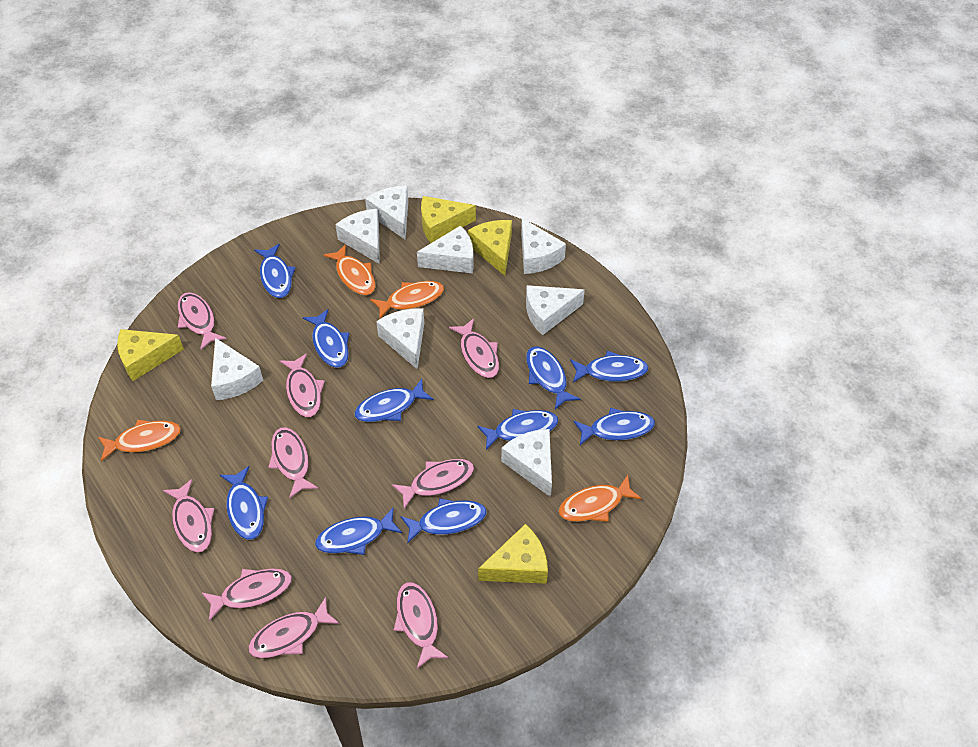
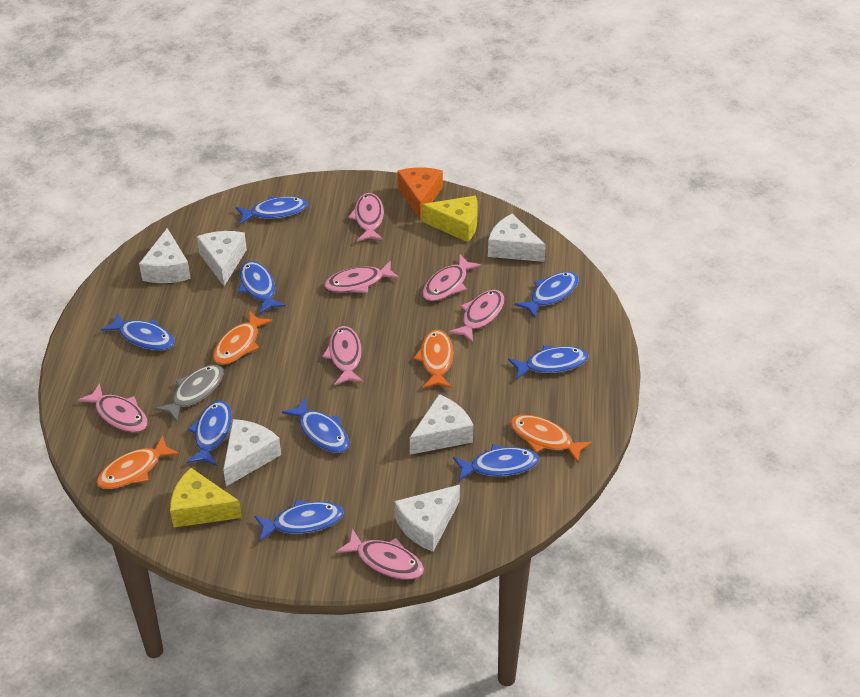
blue fish: 10 -> 9
grey fish: 0 -> 1
orange cheese: 0 -> 1
pink fish: 9 -> 7
white cheese: 8 -> 6
yellow cheese: 4 -> 2

